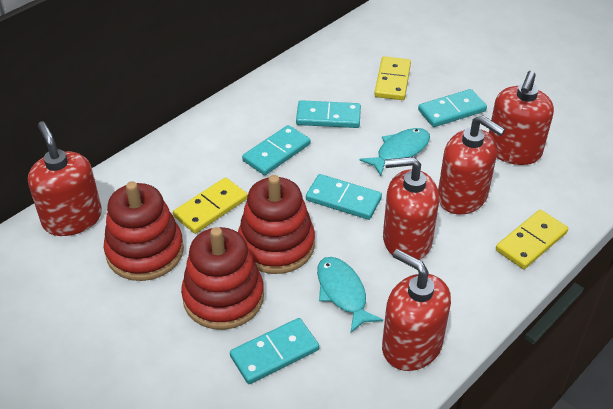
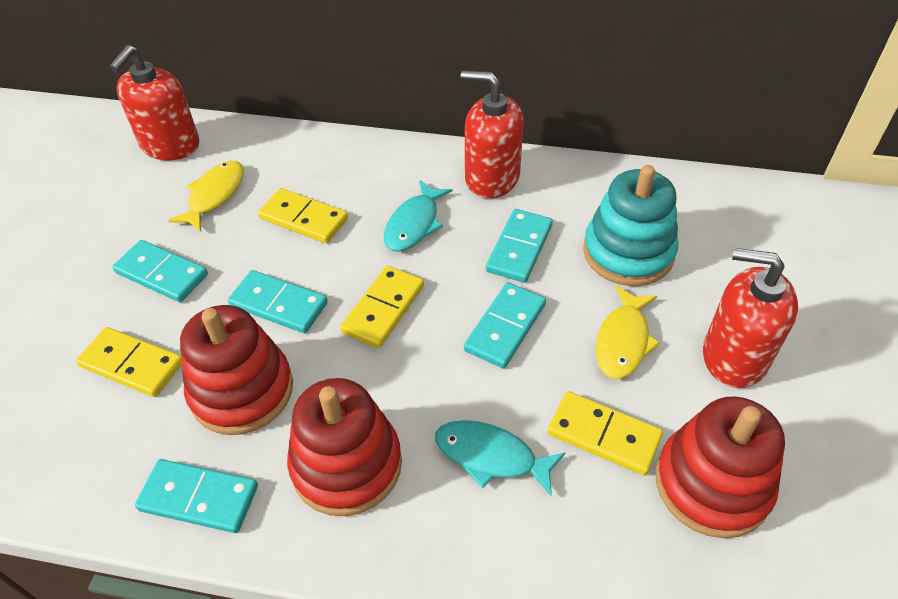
red soap dispenser: 5 -> 3
turquoise stacking toy: 0 -> 1
yellow domino: 3 -> 4
yellow fish: 0 -> 2

